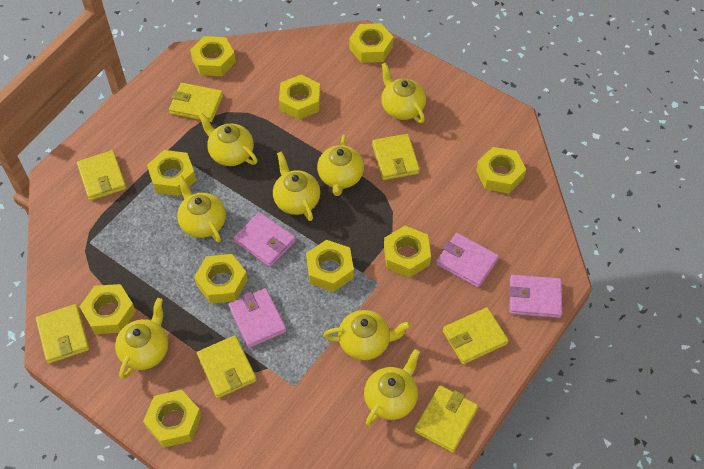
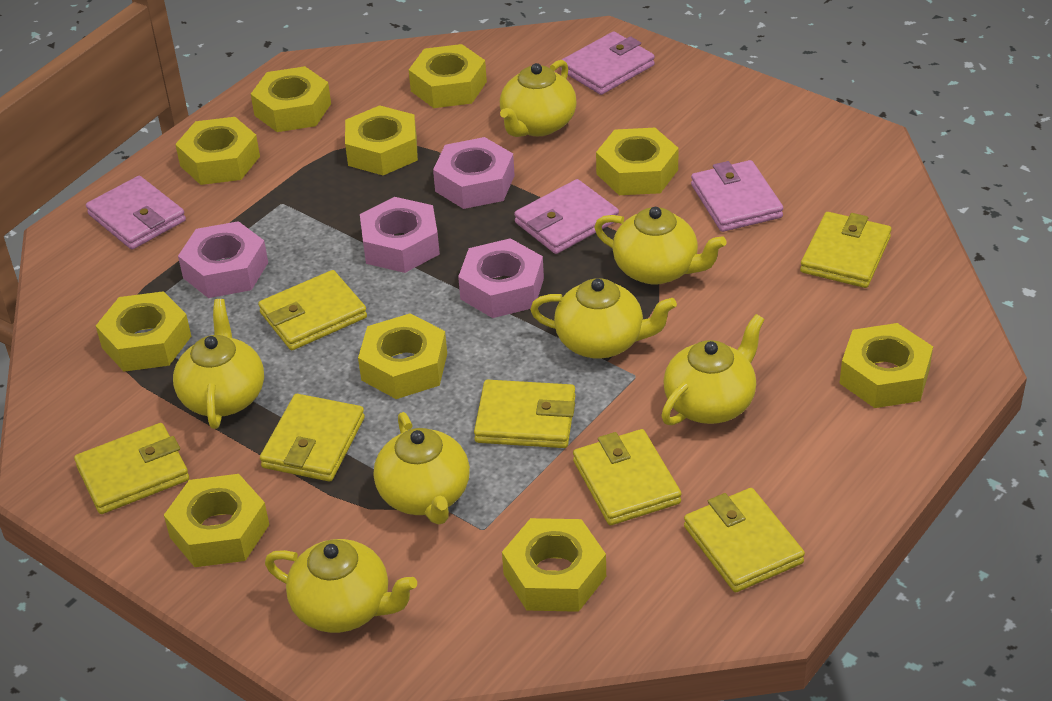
pink nut: 0 -> 4
yellow teapot: 8 -> 7

